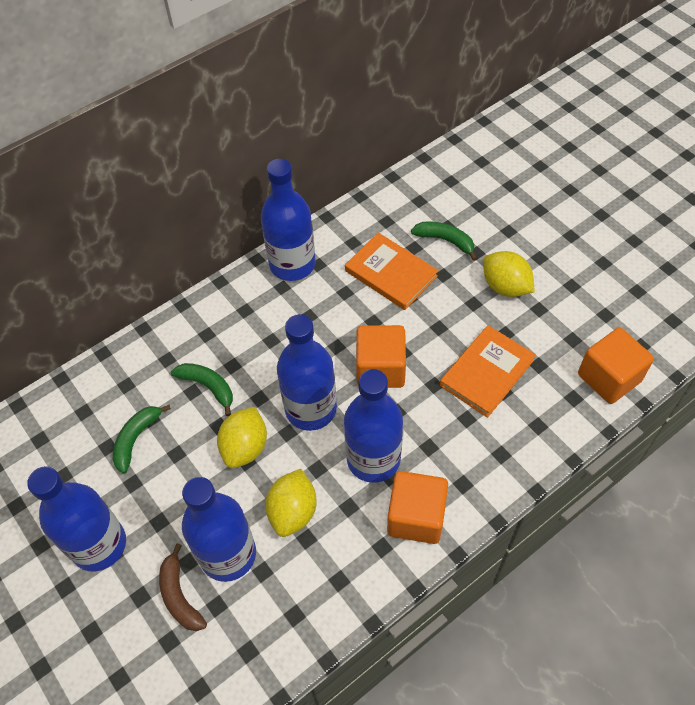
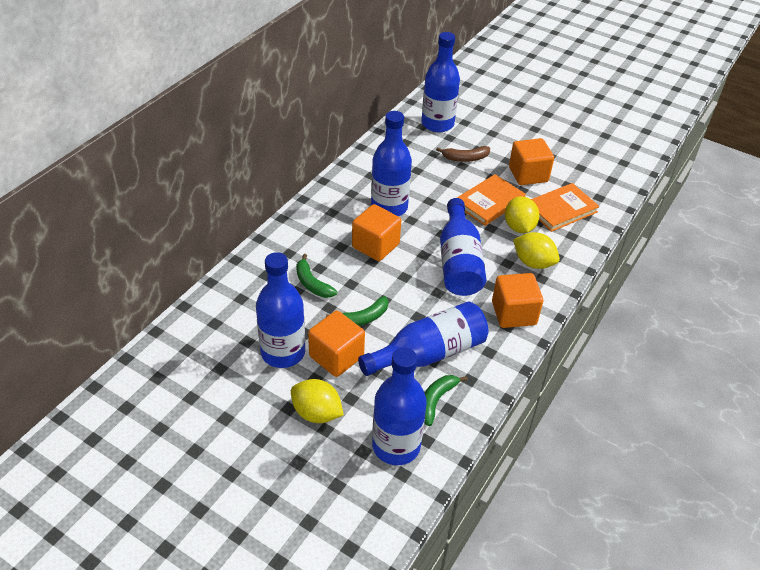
blue bottle: 5 -> 6
orange cube: 3 -> 4

